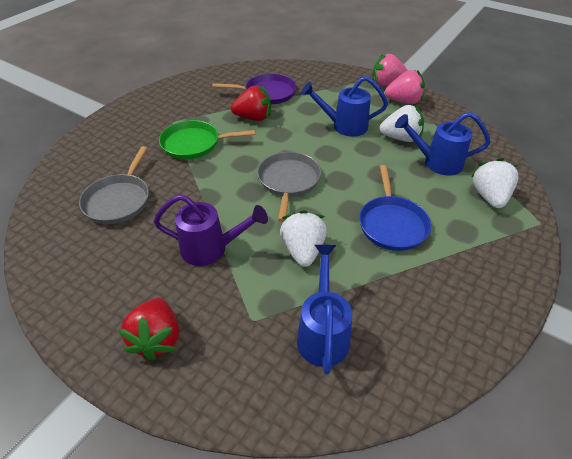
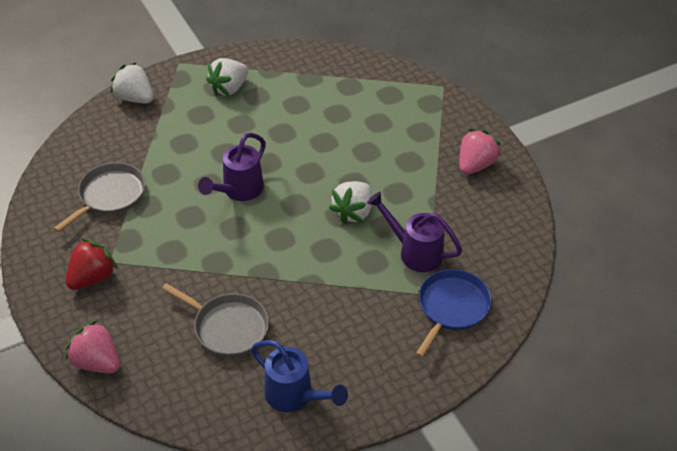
blue watering can: 3 -> 1
green pan: 1 -> 0
purple pan: 1 -> 0
purple watering can: 1 -> 2
red strawberry: 2 -> 1

